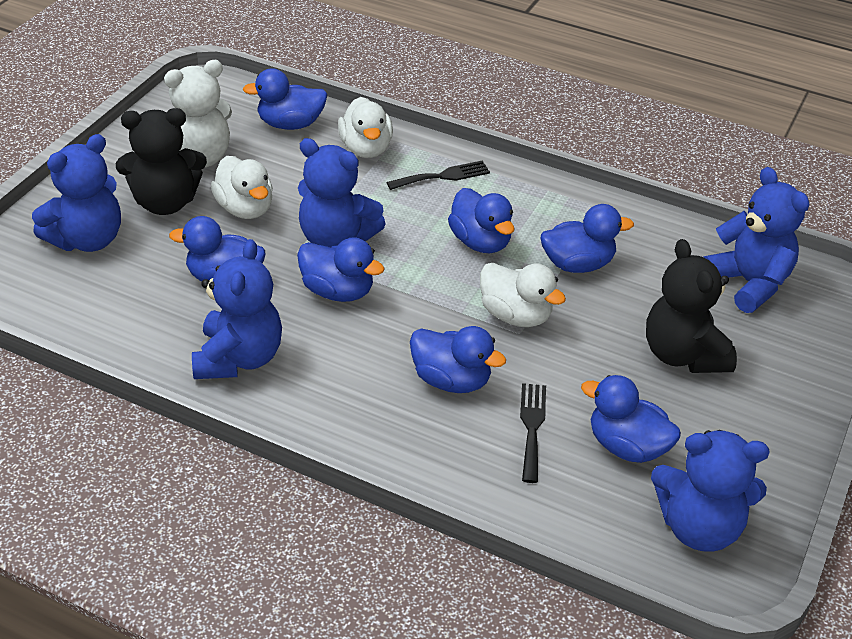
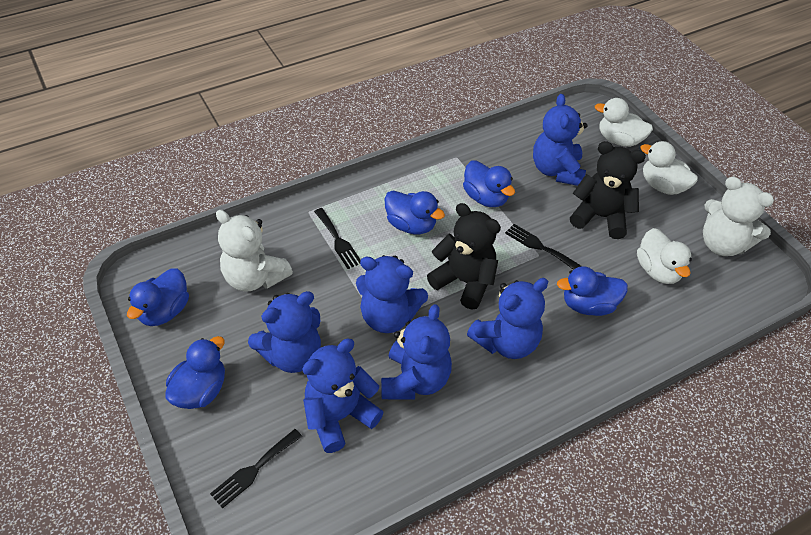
black fork: 2 -> 3
blue duck: 7 -> 5
blue teddy bear: 5 -> 6
white teddy bear: 1 -> 2

